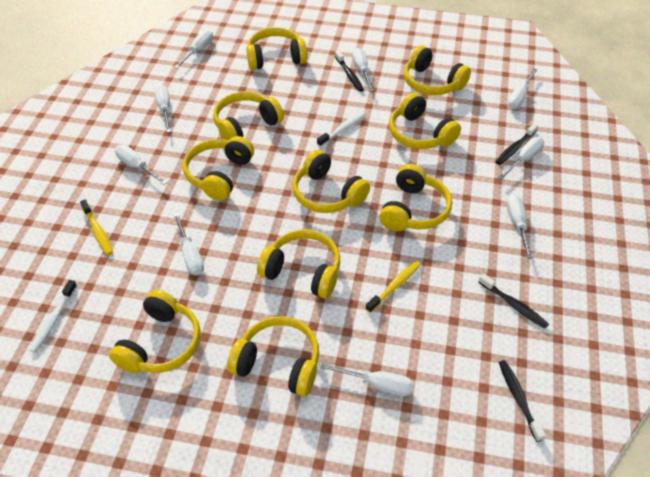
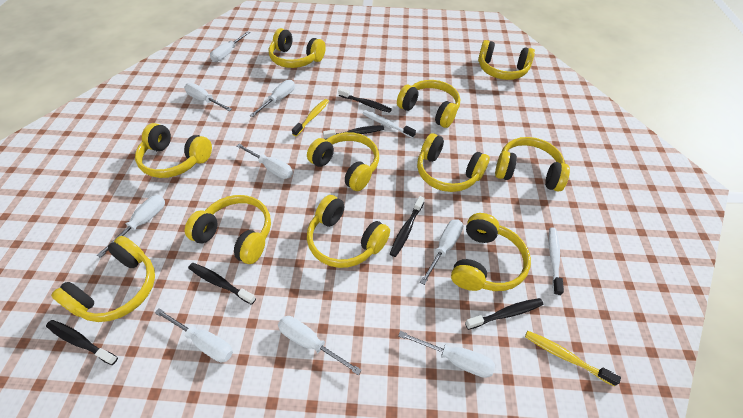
black toothbrush: 4 -> 6
yellow headphones: 10 -> 11

